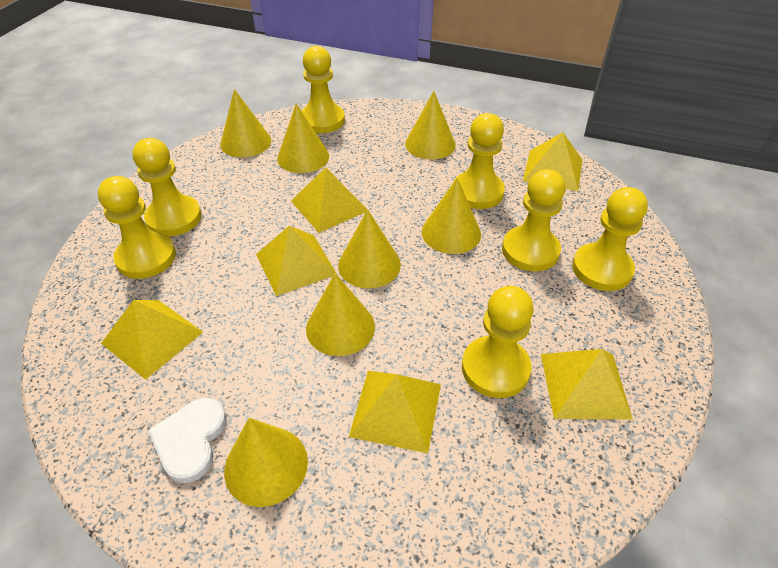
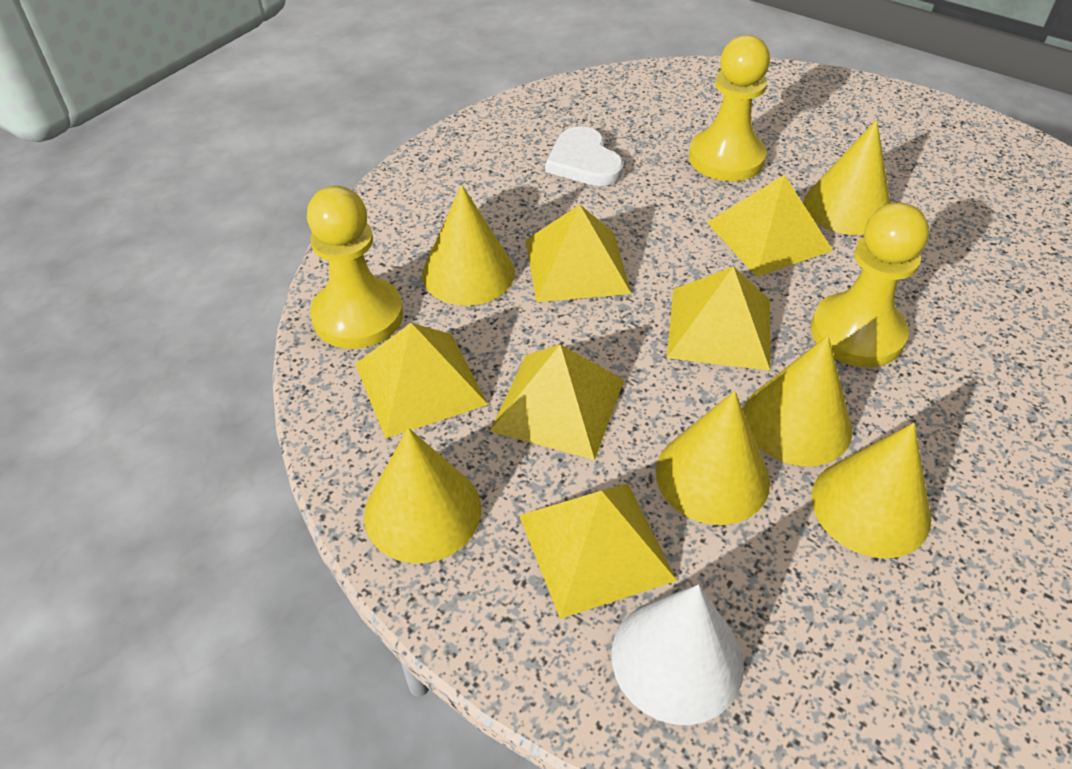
white cone: 0 -> 1
yellow cone: 7 -> 6
yellow pawn: 7 -> 3

